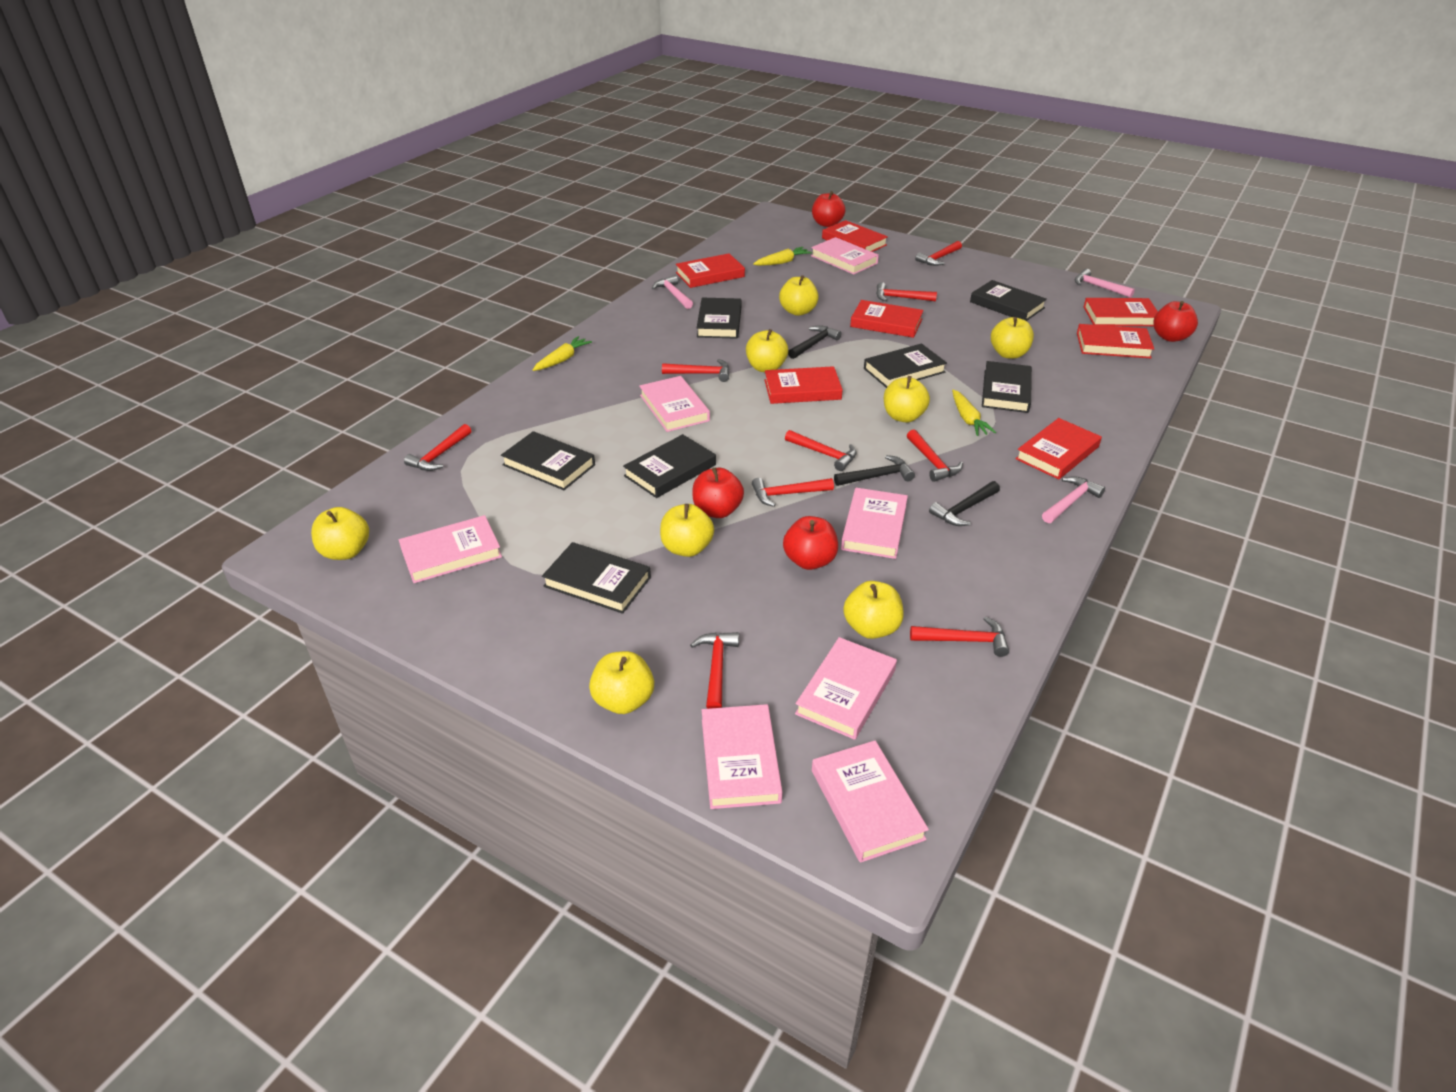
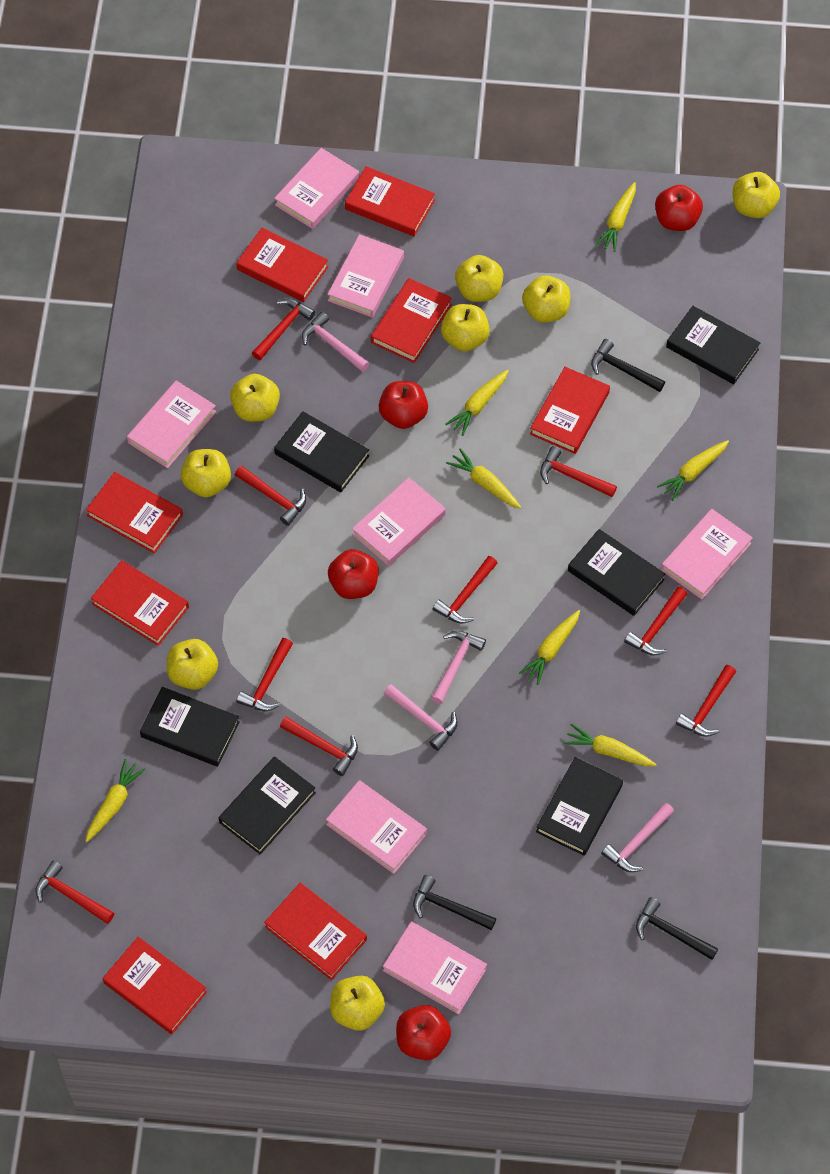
black book: 7 -> 6
pink hammer: 3 -> 4
red book: 7 -> 8
yellow carrot: 3 -> 7

